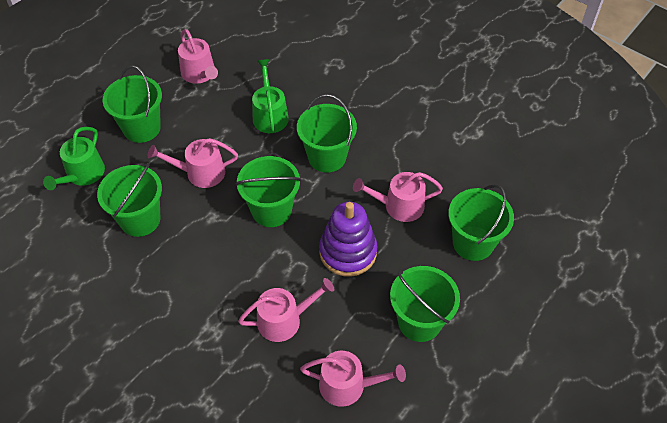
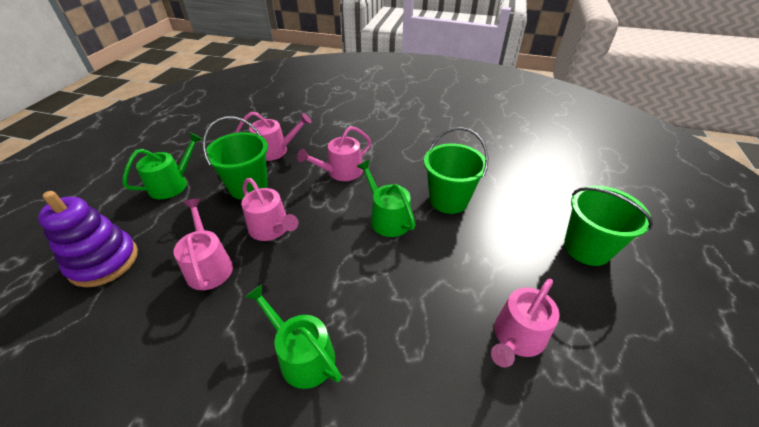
green bucket: 6 -> 3
green watering can: 2 -> 3

